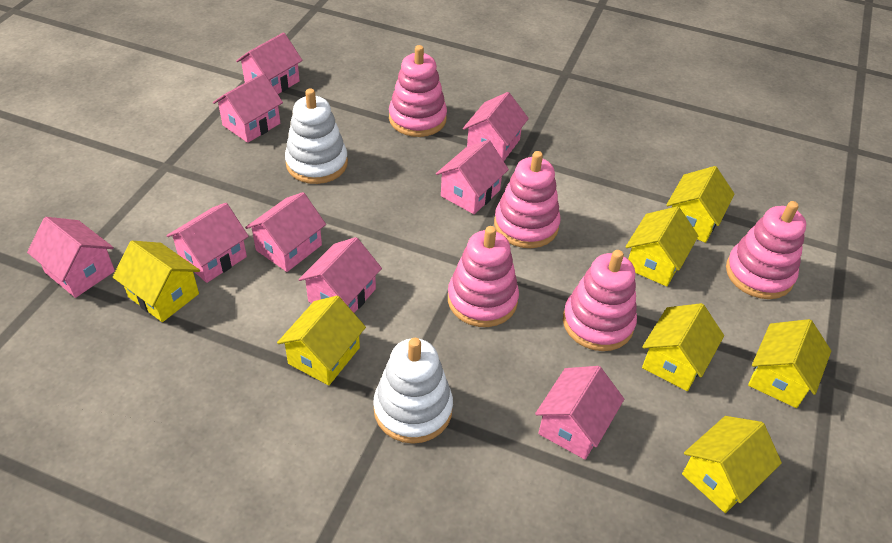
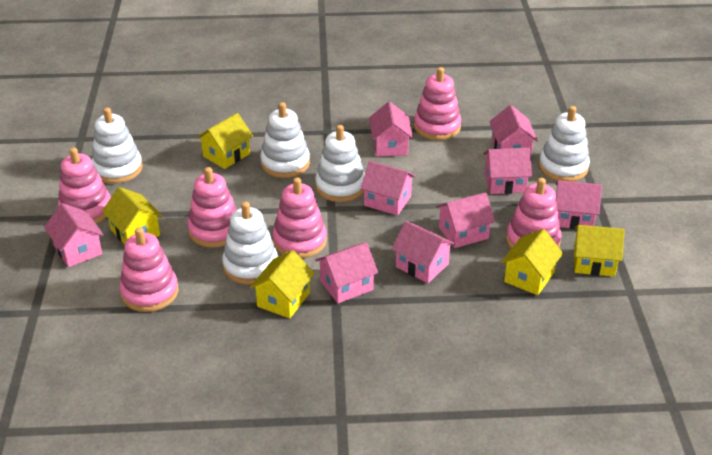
pink stacking toy: 5 -> 6
white stacking toy: 2 -> 5
yellow house: 7 -> 5

